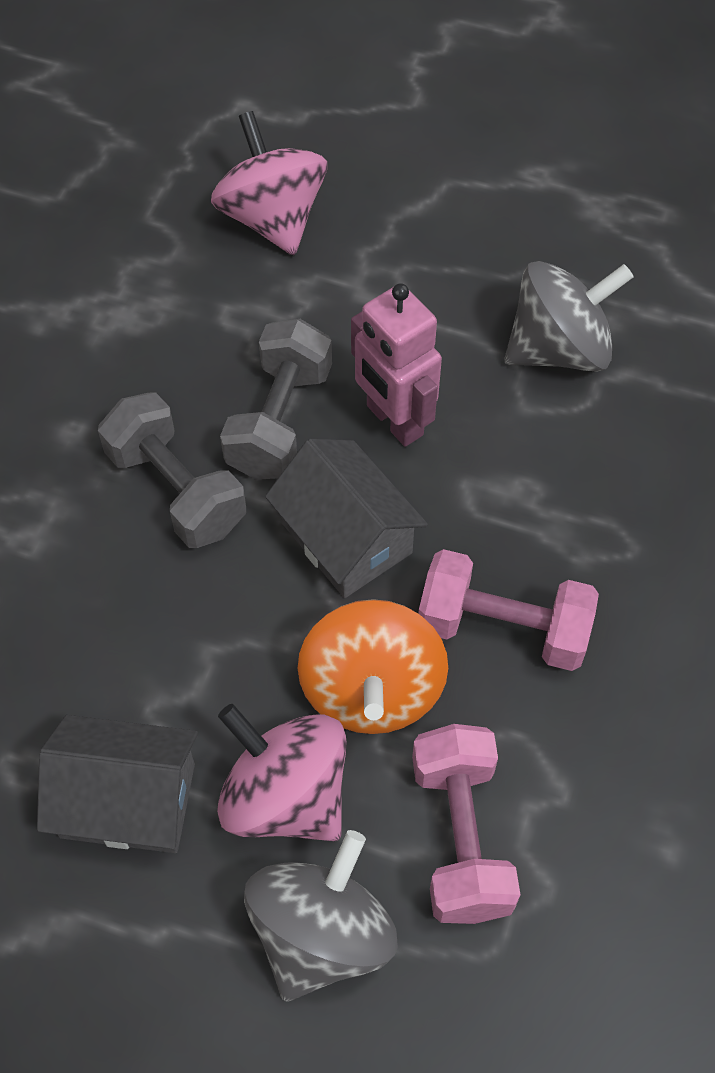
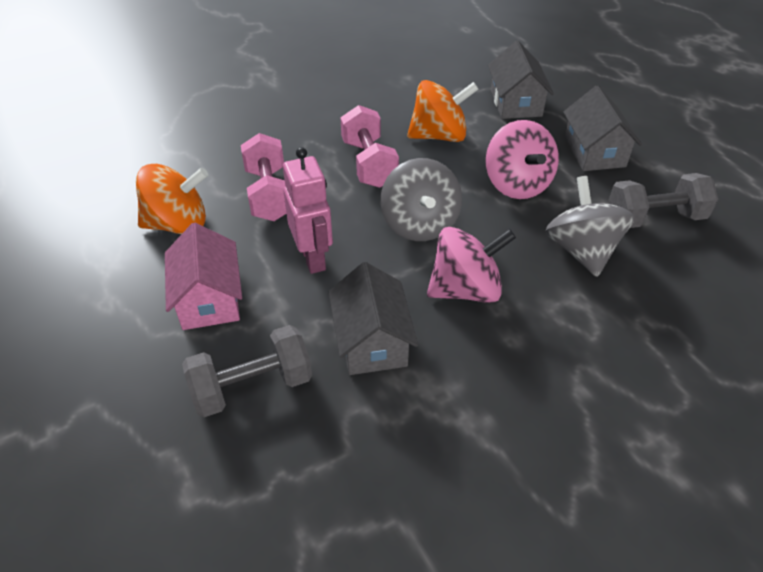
grey house: 2 -> 3
orange spinning top: 1 -> 2
pink house: 0 -> 1

